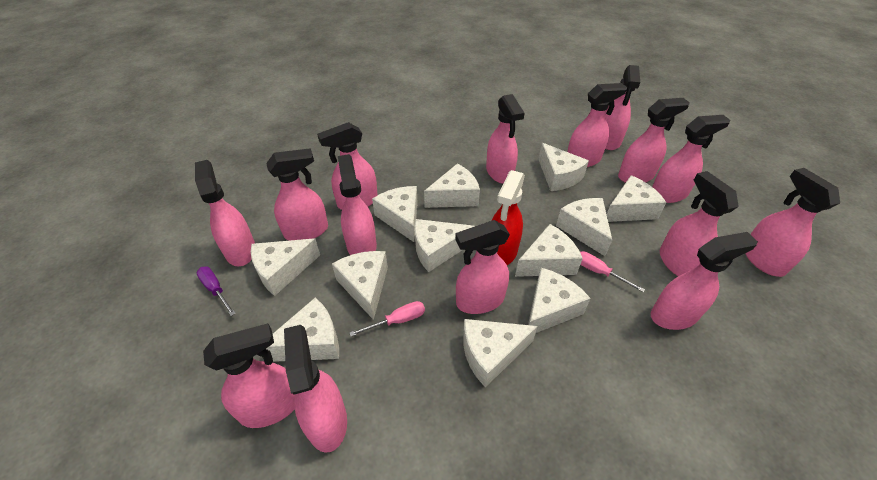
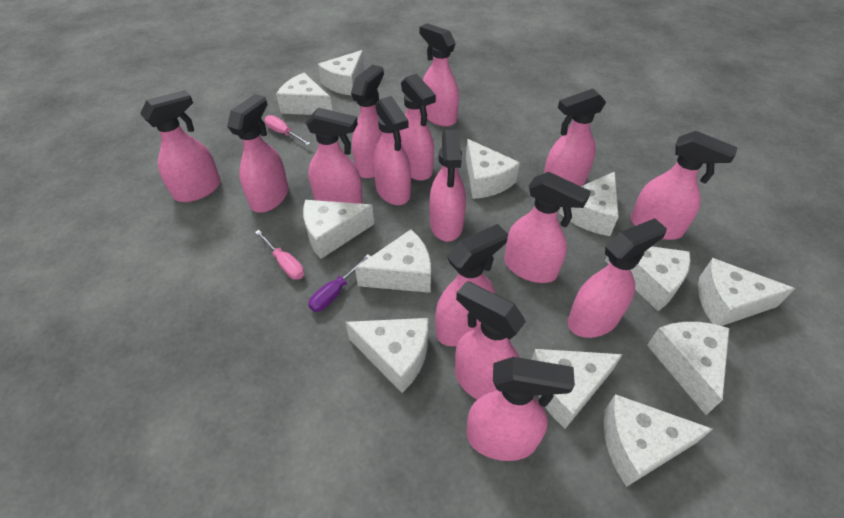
red spray bottle: 1 -> 0

